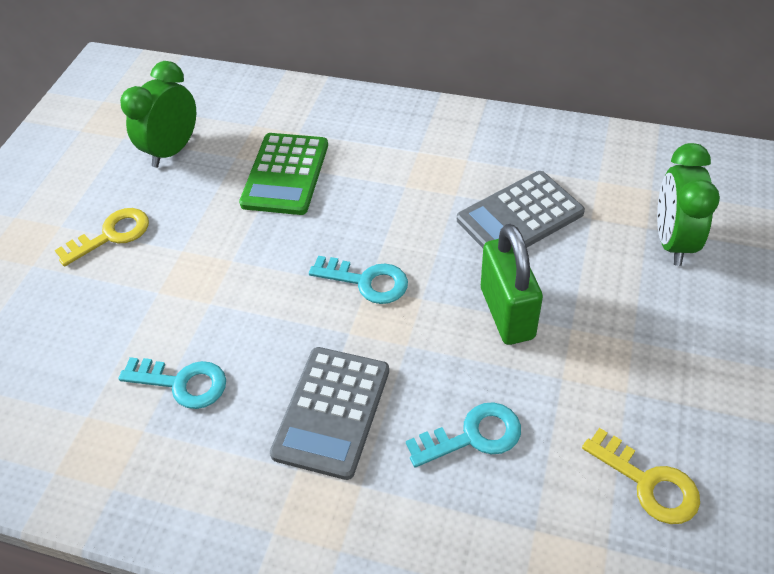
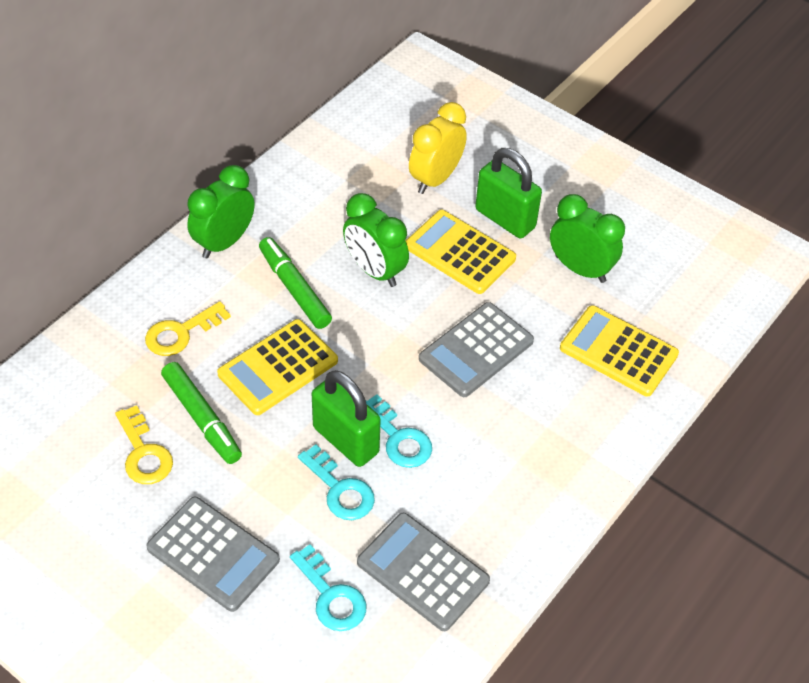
green calculator: 1 -> 0
green clock: 2 -> 3
green marker: 0 -> 2
green padlock: 1 -> 2
grey calculator: 2 -> 3
yellow calculator: 0 -> 3
yellow clock: 0 -> 1

